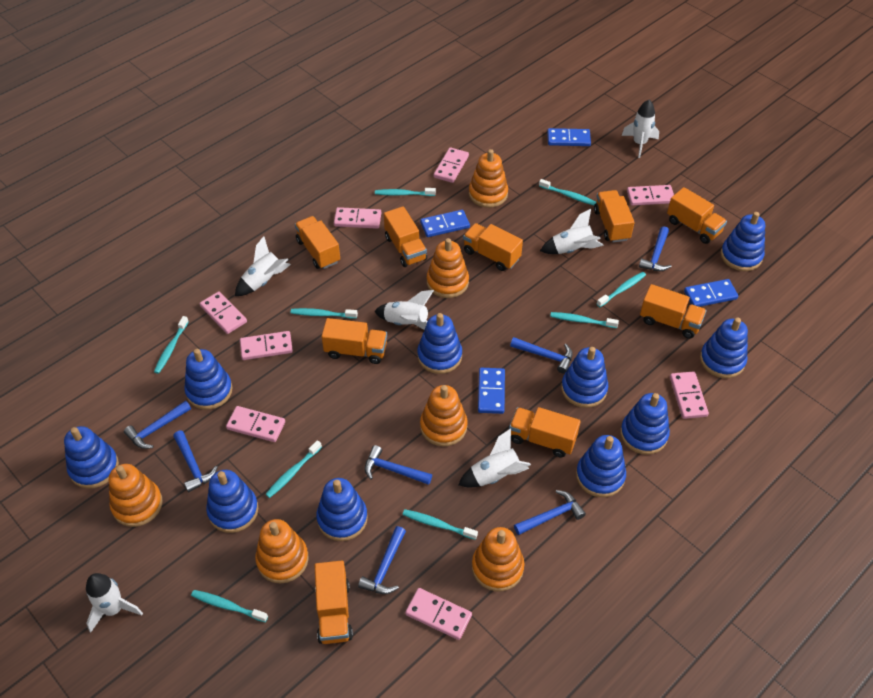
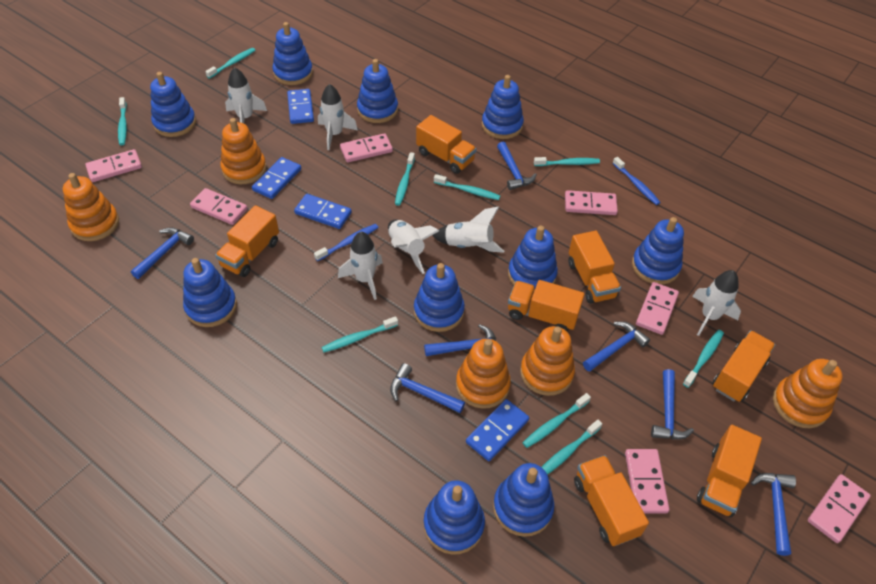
blue toothbrush: 0 -> 2
orange stacking toy: 6 -> 5
orange truck: 9 -> 7
pink domino: 8 -> 7

